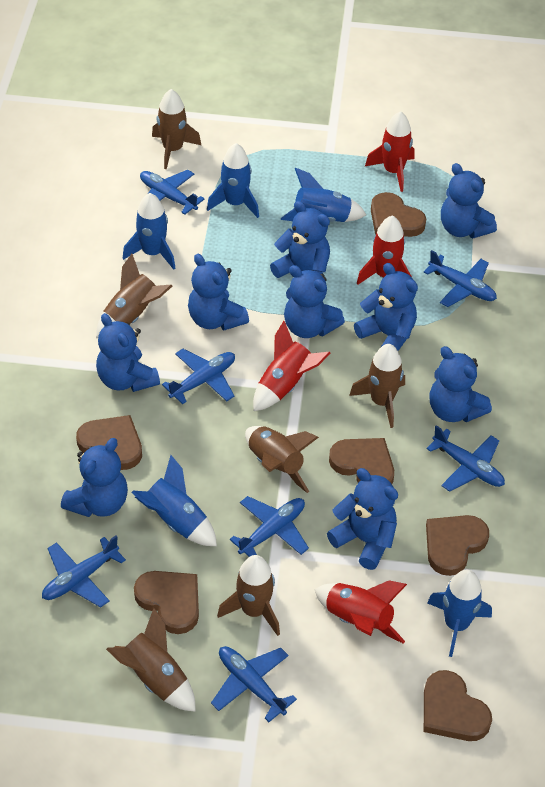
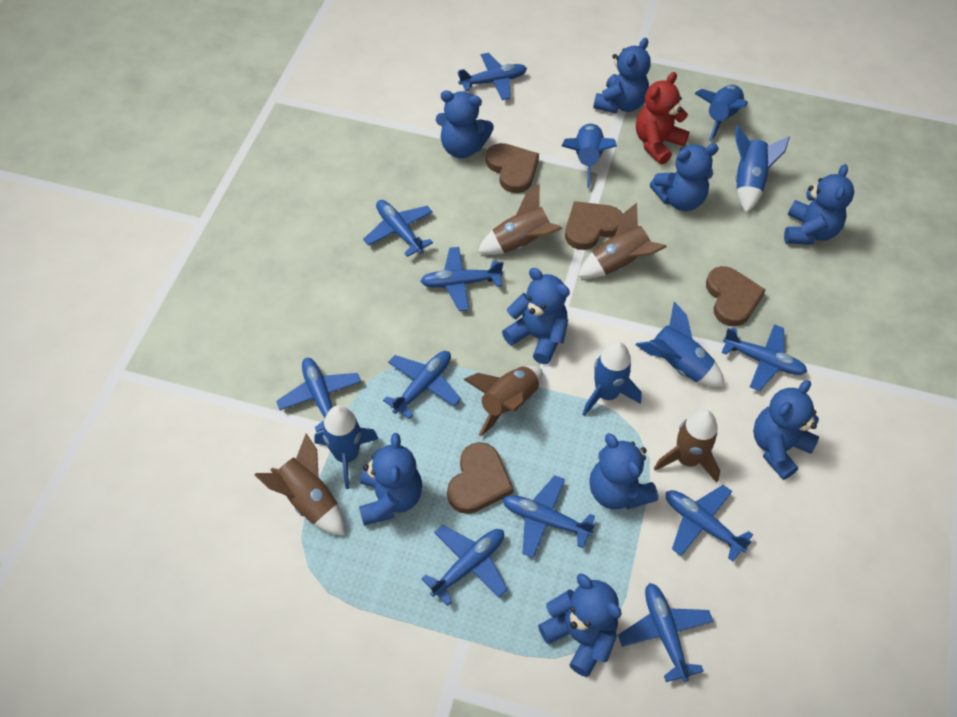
blue plane: 7 -> 10
blue rocket: 5 -> 6
brown heart: 6 -> 4
brown rocket: 6 -> 5
red rocket: 4 -> 0
red teddy bear: 0 -> 1

